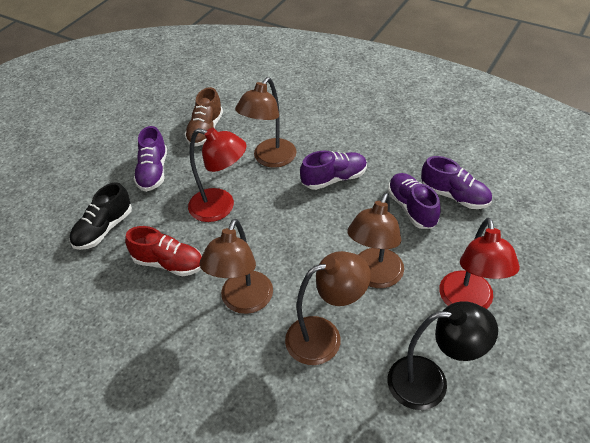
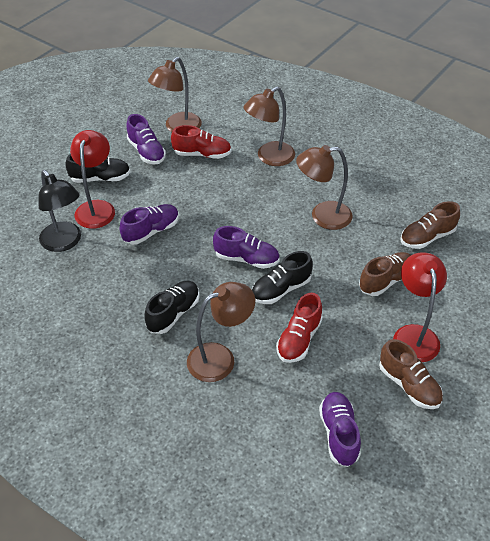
black shoe: 1 -> 3
brown shoe: 1 -> 3
red shoe: 1 -> 2

